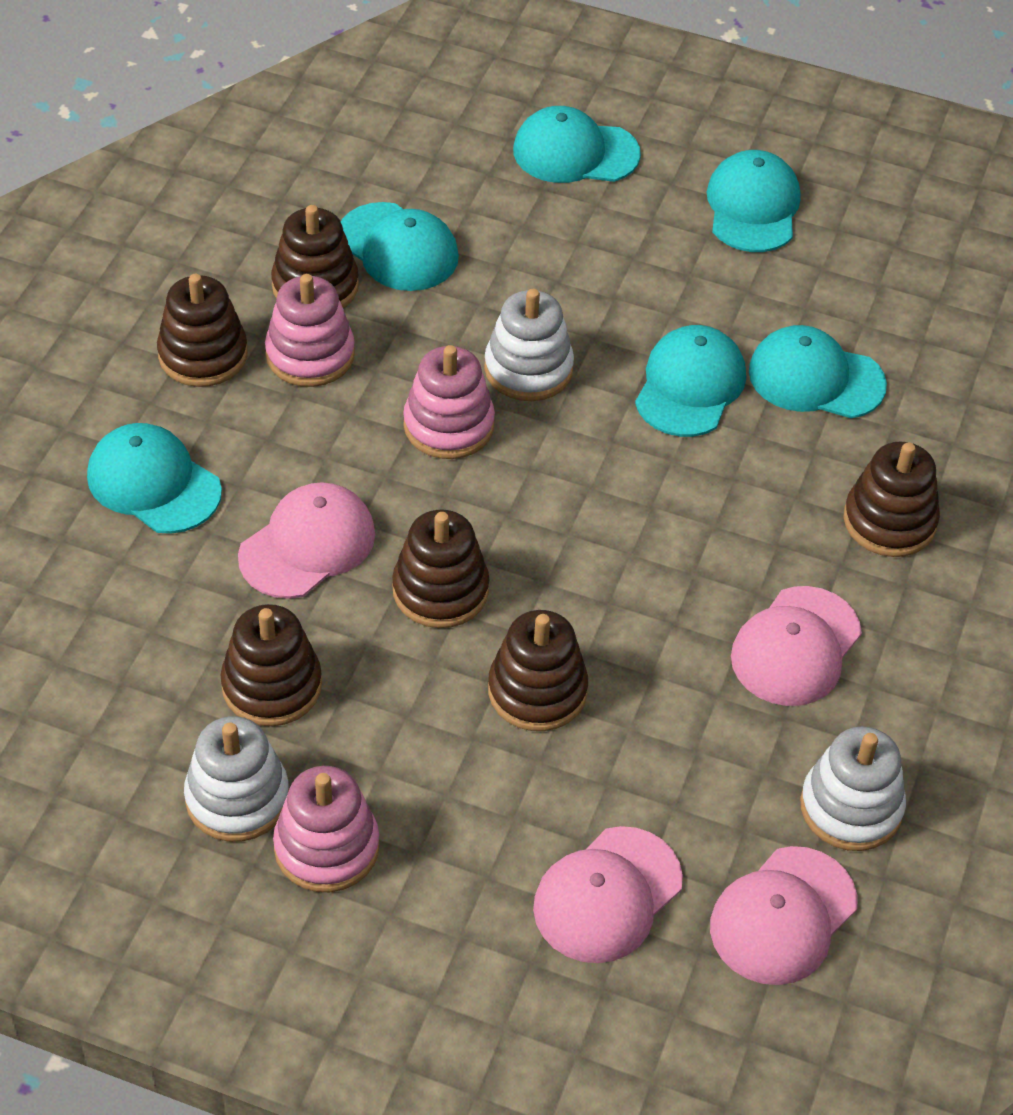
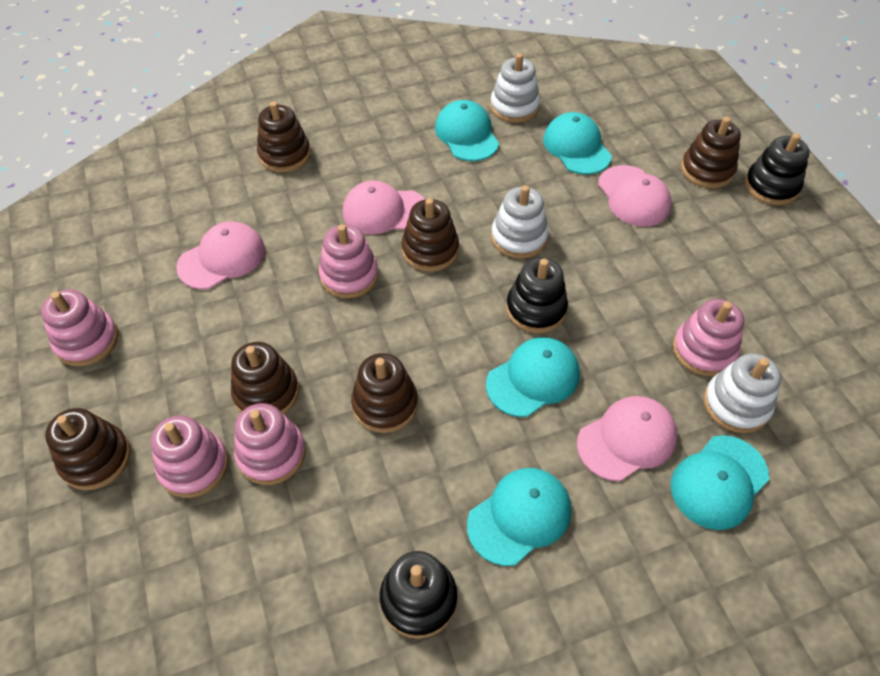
black stacking toy: 0 -> 3
pink stacking toy: 3 -> 5
turquoise cap: 6 -> 5

